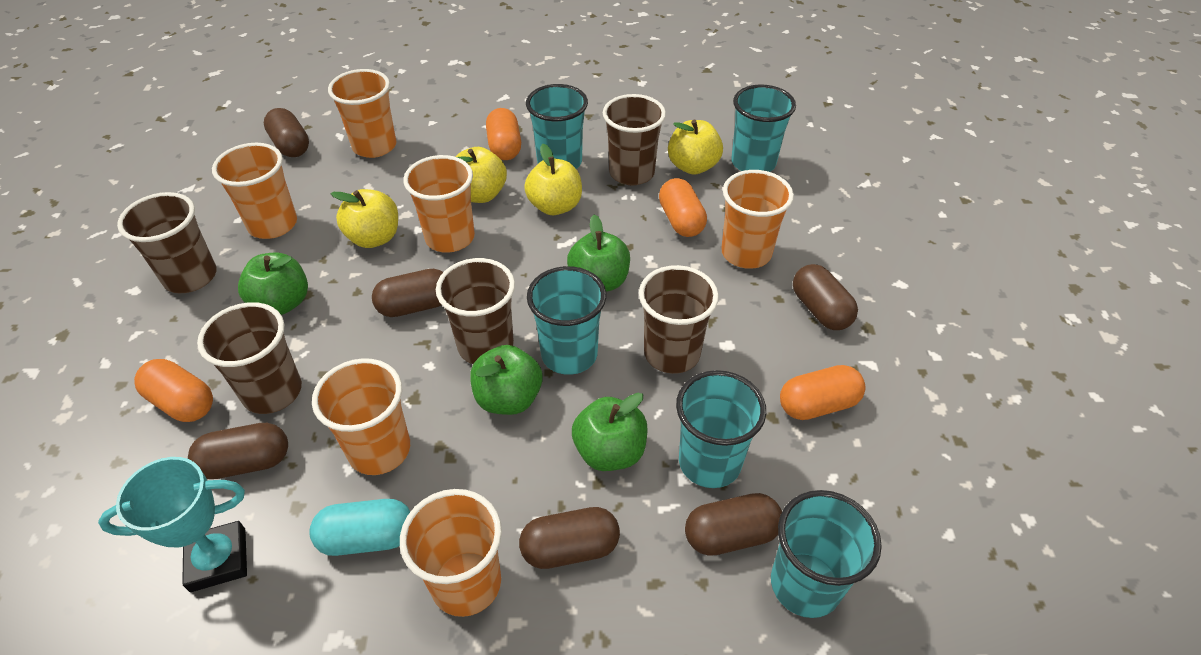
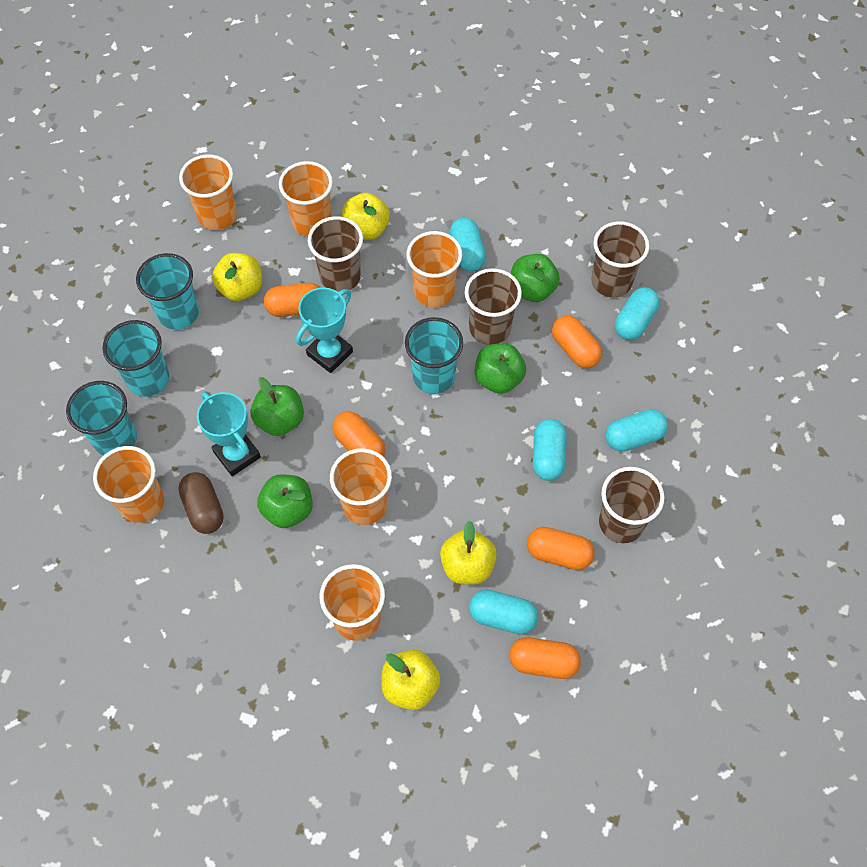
brown capsule: 6 -> 1
brown cup: 5 -> 4
orange capsule: 4 -> 5
turquoise capsule: 1 -> 5
turquoise cup: 5 -> 4
turquoise trophy: 1 -> 2

